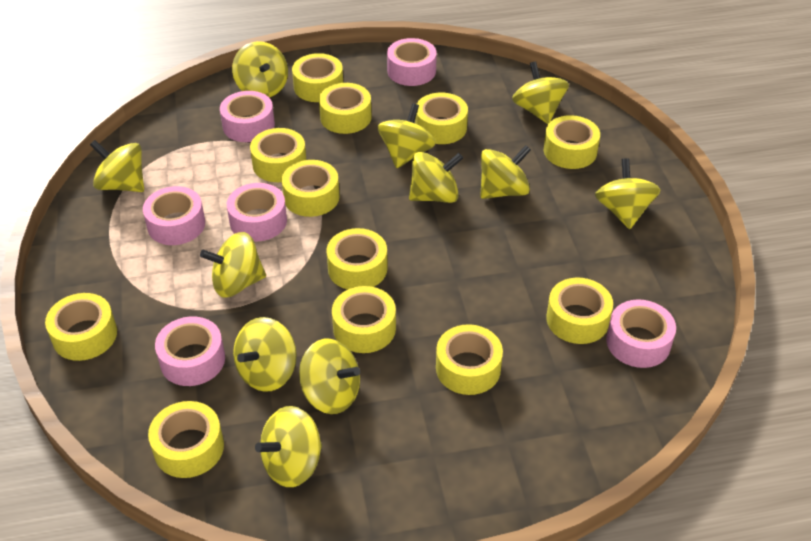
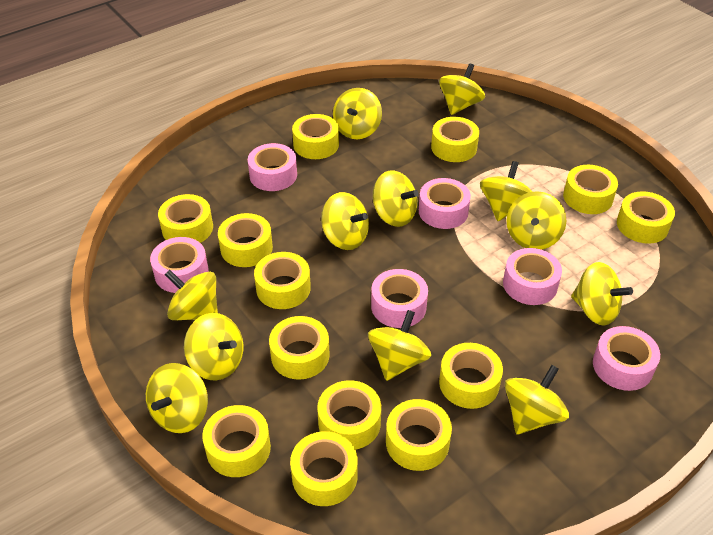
yellow spinning top: 11 -> 12
yellow tape: 12 -> 13

